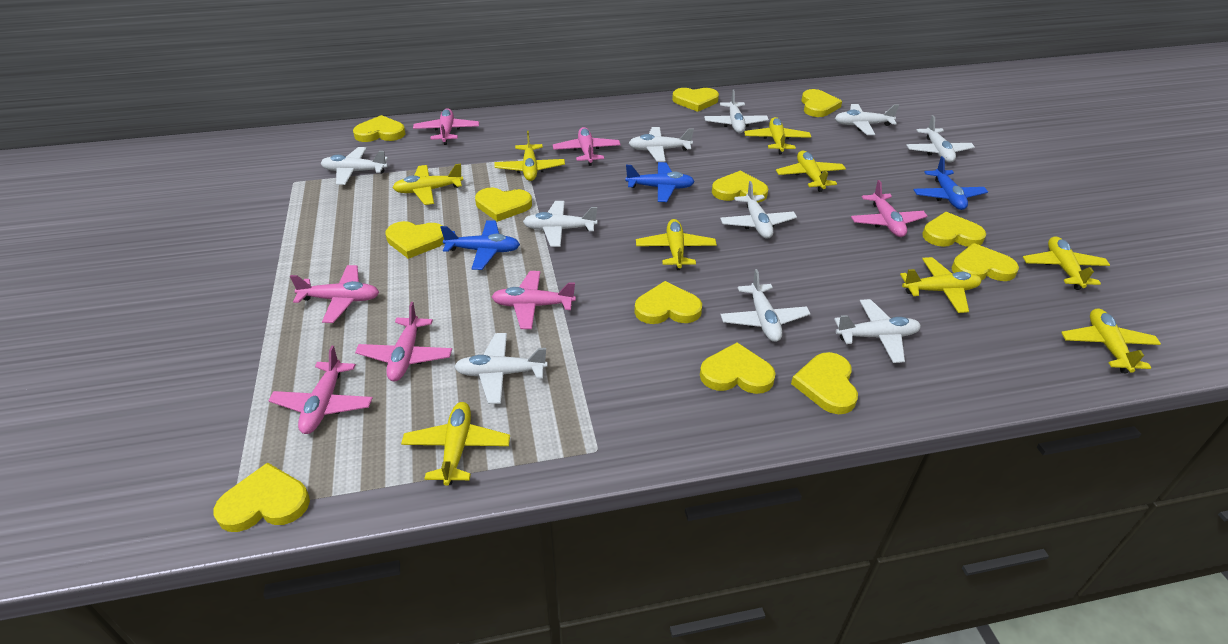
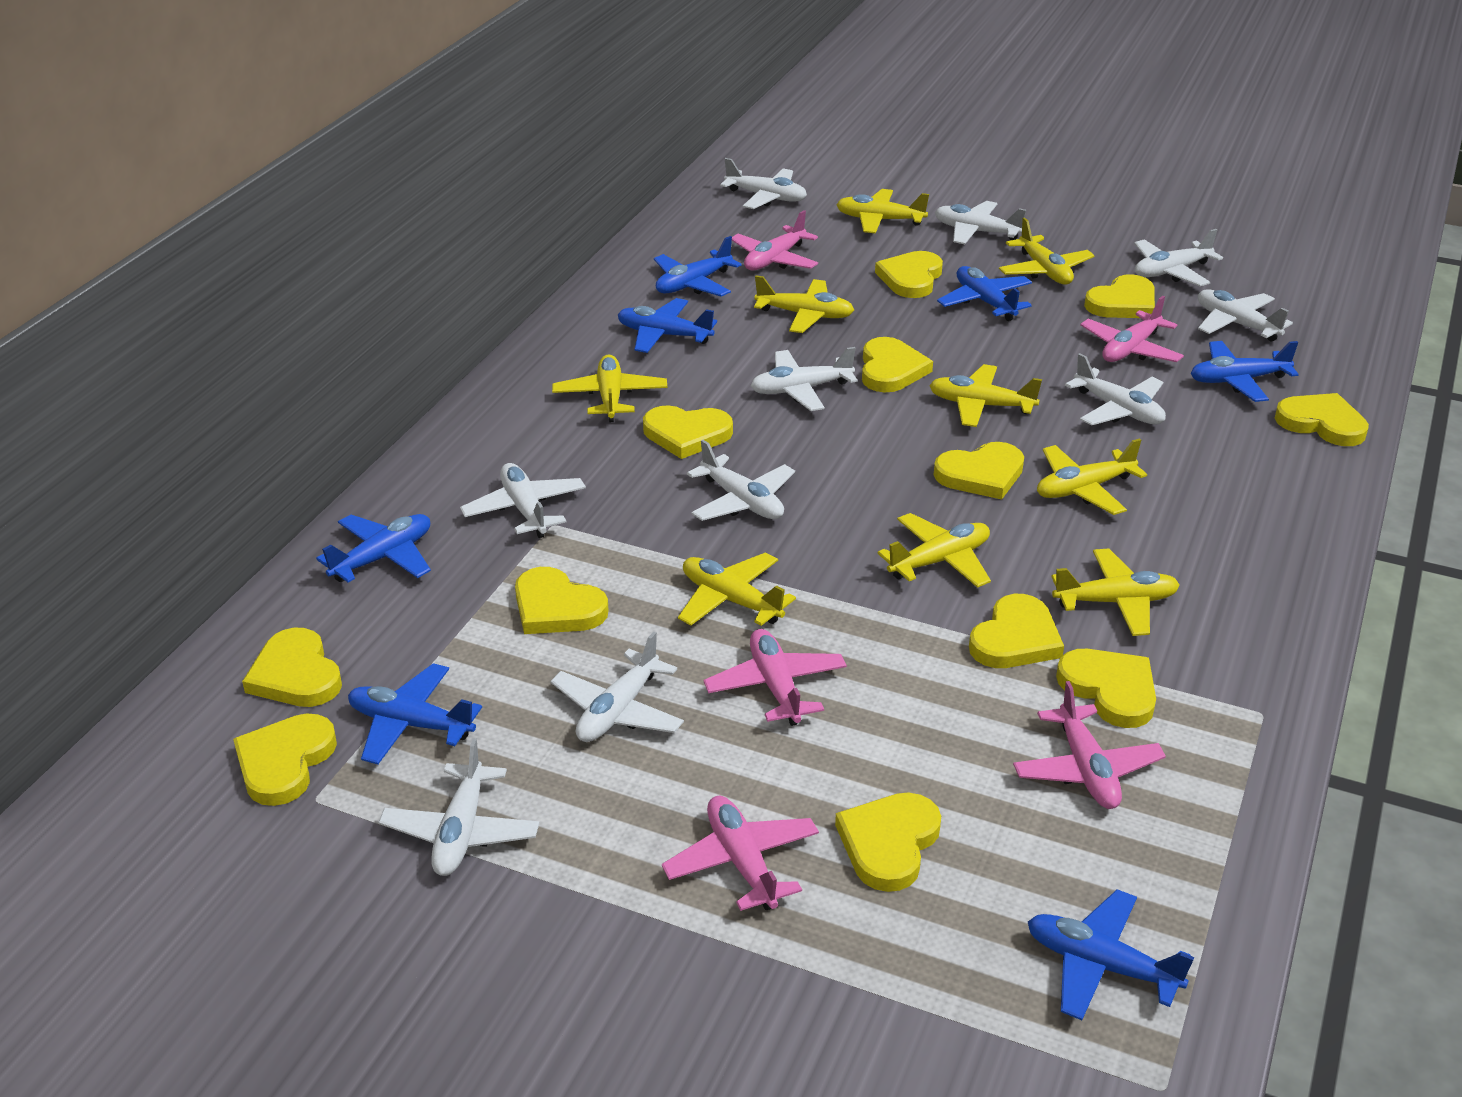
blue plane: 3 -> 7
pink plane: 7 -> 5

